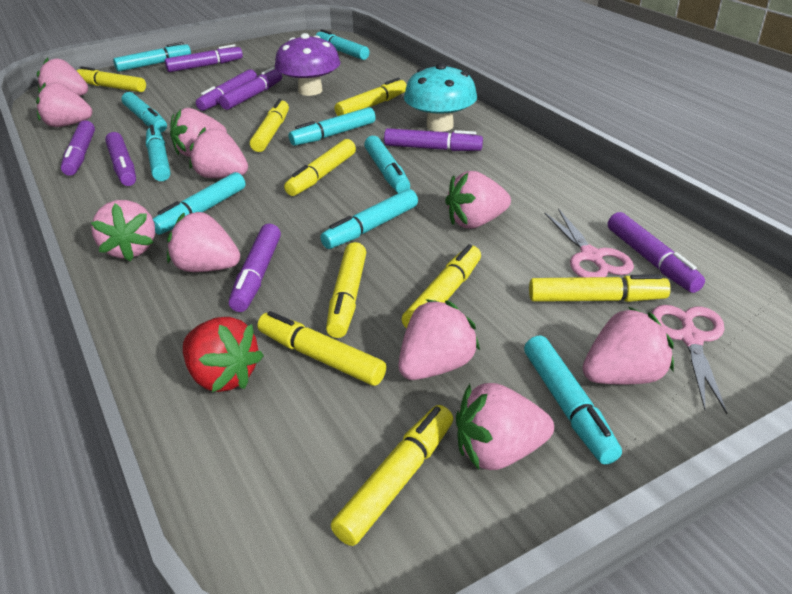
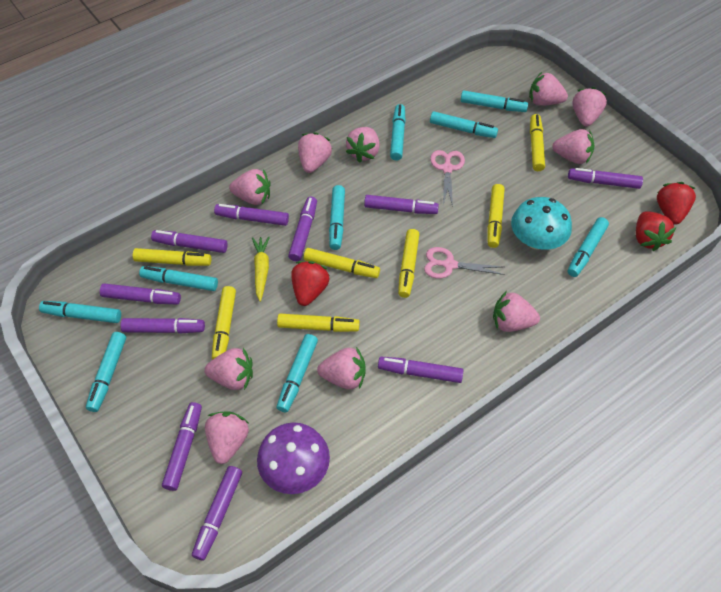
purple marker: 8 -> 10
red strawberry: 1 -> 3
yellow carrot: 0 -> 1
yellow marker: 9 -> 7

